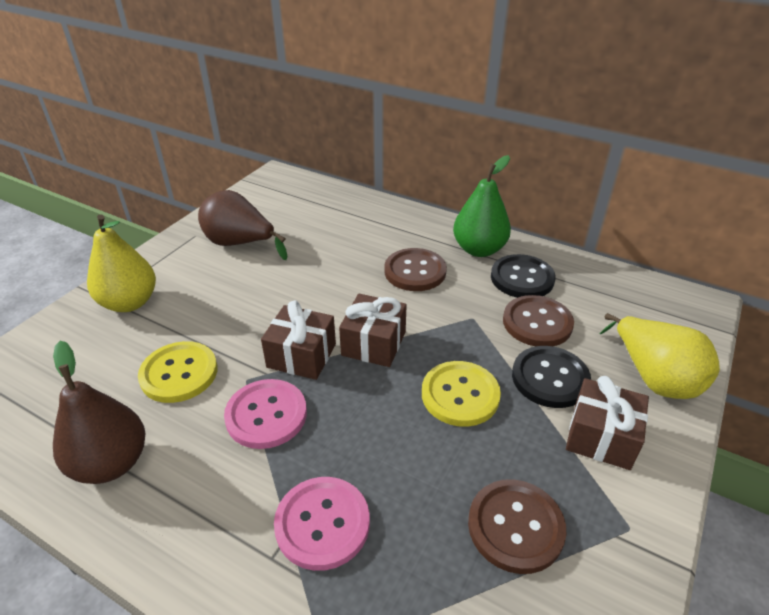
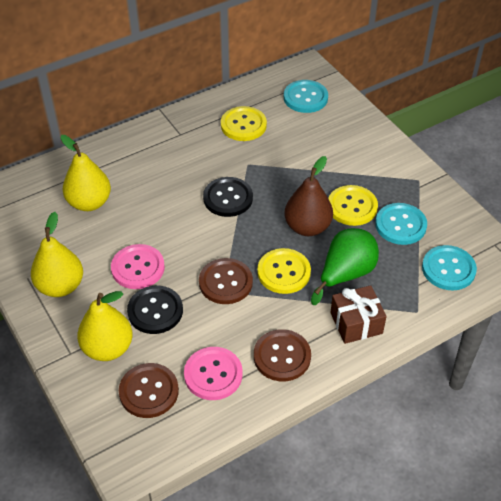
brown gift: 3 -> 1
brown pear: 2 -> 1
turquoise button: 0 -> 3
yellow button: 2 -> 3
yellow pear: 2 -> 3

